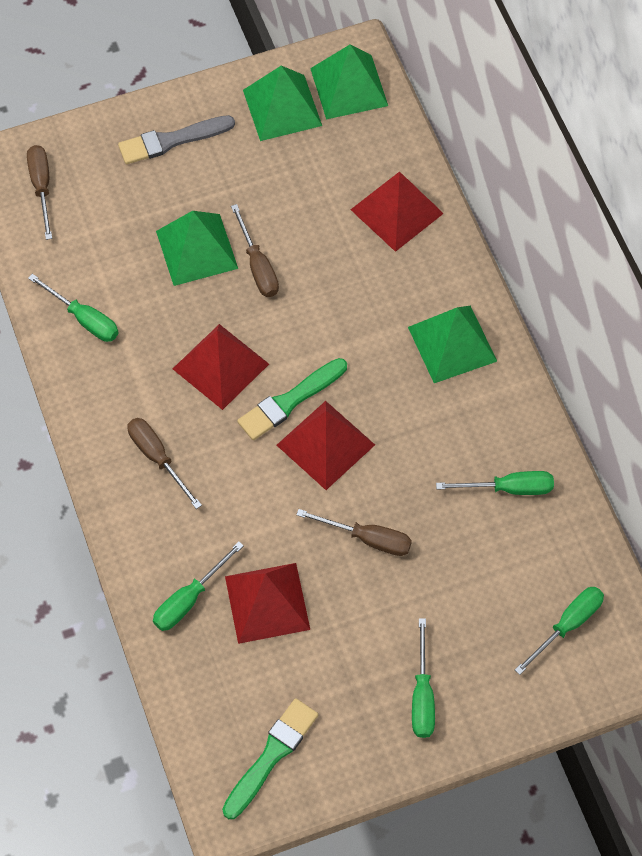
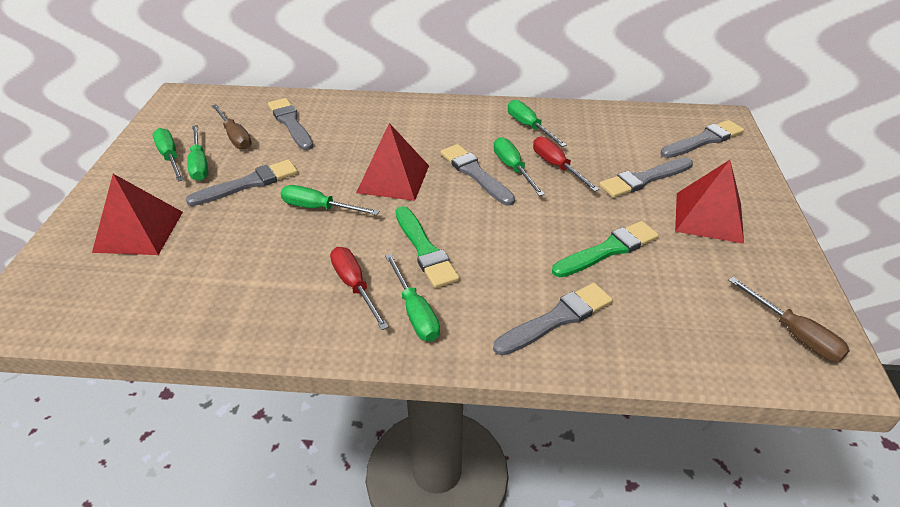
brown screwdriver: 4 -> 2
green pyramid: 4 -> 0
green screwdriver: 5 -> 6
grey brush: 1 -> 6
red pyramid: 4 -> 3
red screwdriver: 0 -> 2

